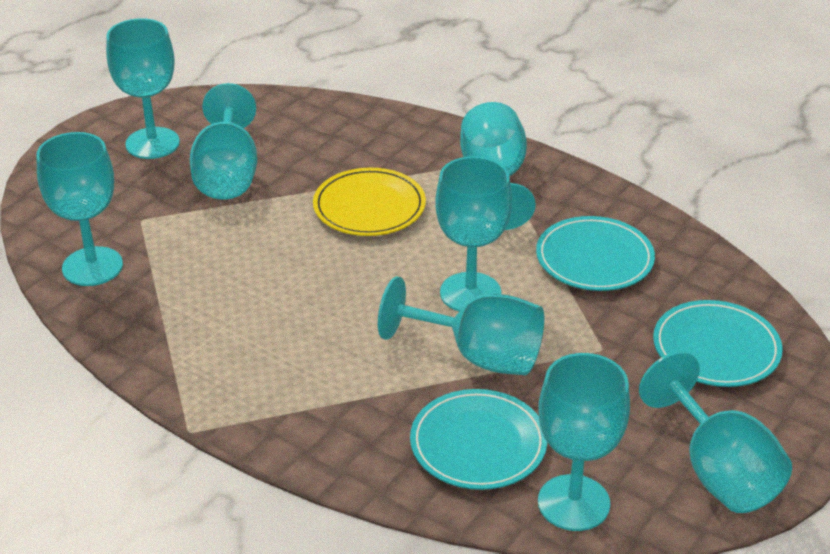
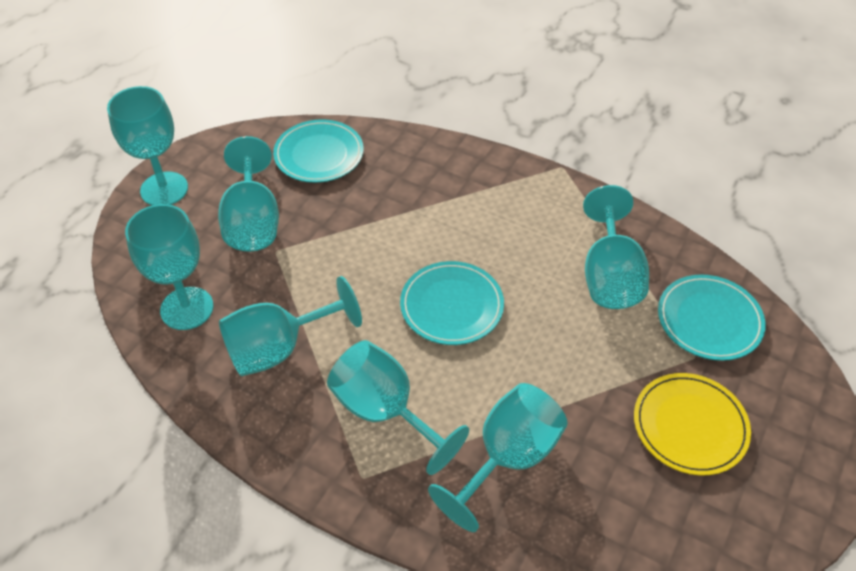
turquoise goblet: 8 -> 7

